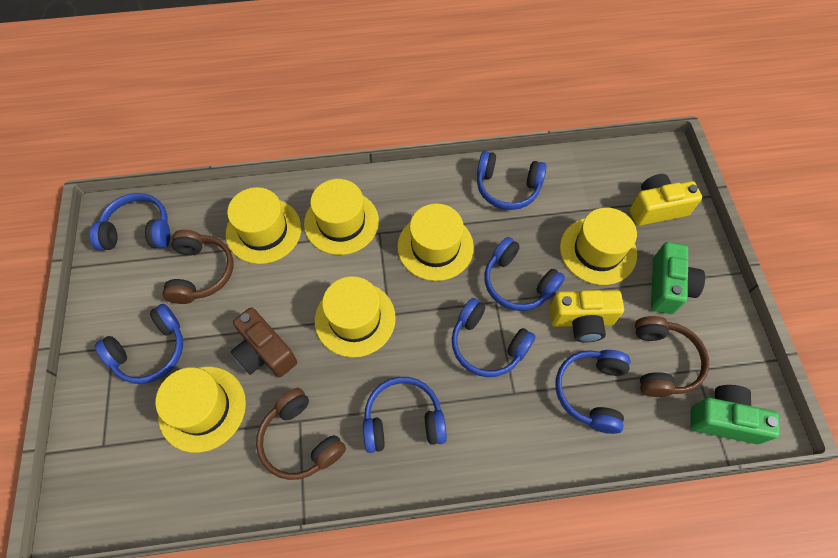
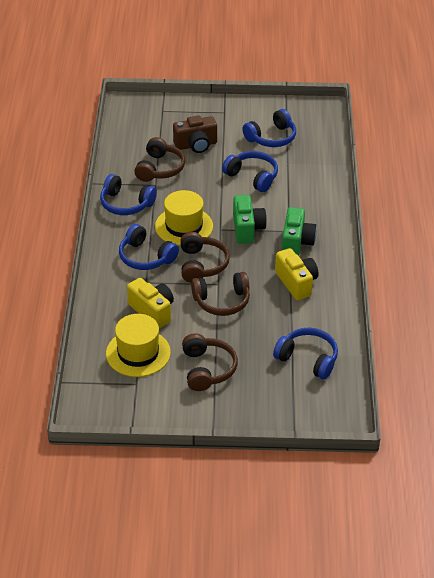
blue headphones: 7 -> 5
brown headphones: 3 -> 4
yellow hat: 6 -> 2

